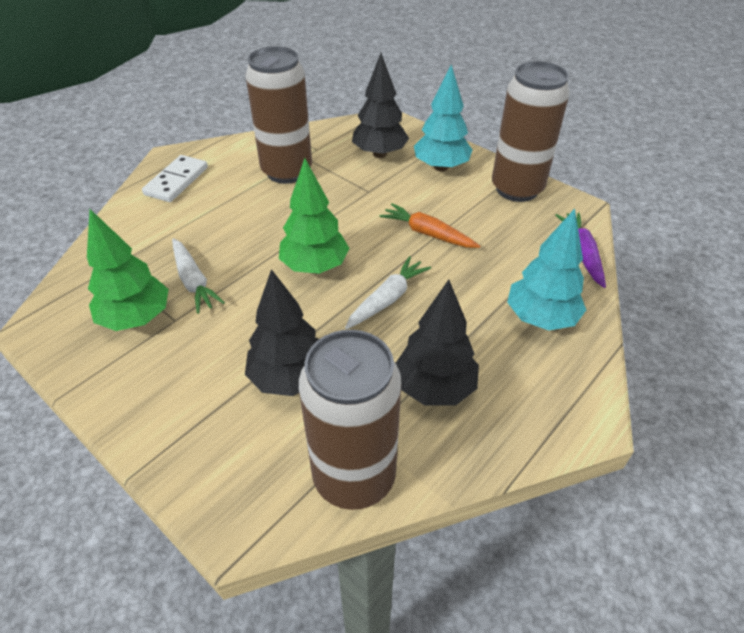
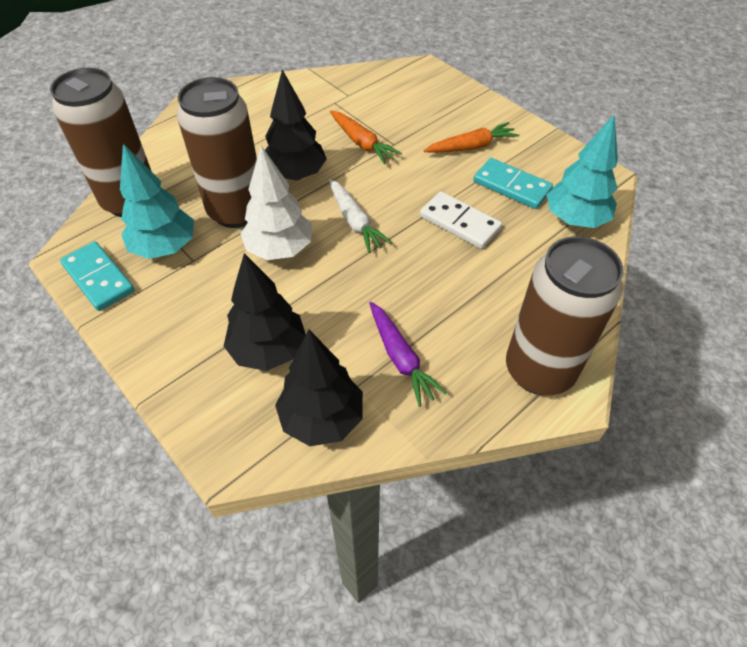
green tree: 2 -> 0
orange carrot: 1 -> 2
turquoise domino: 0 -> 2
white carrot: 2 -> 1
white tree: 0 -> 1

